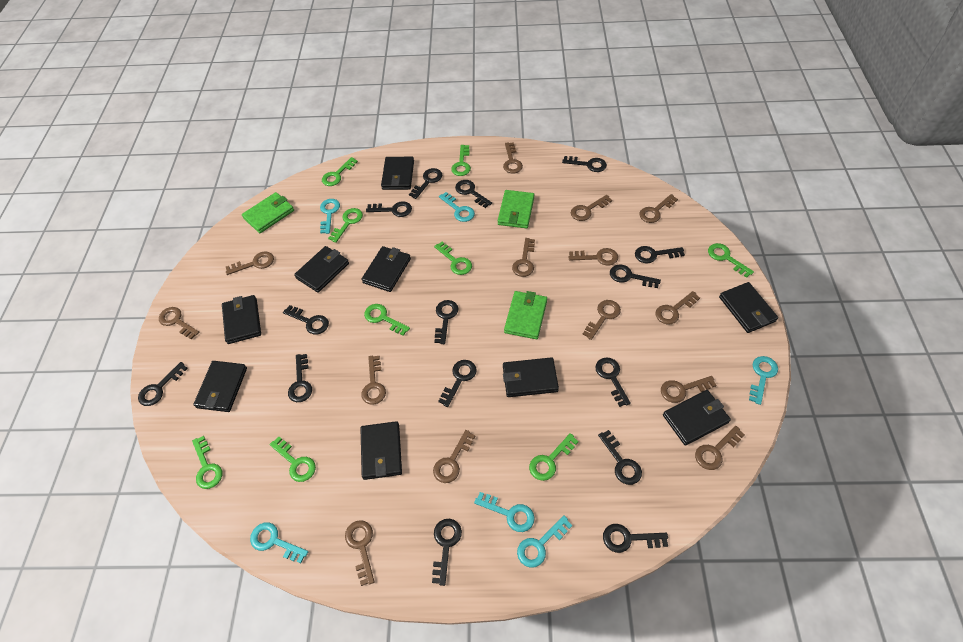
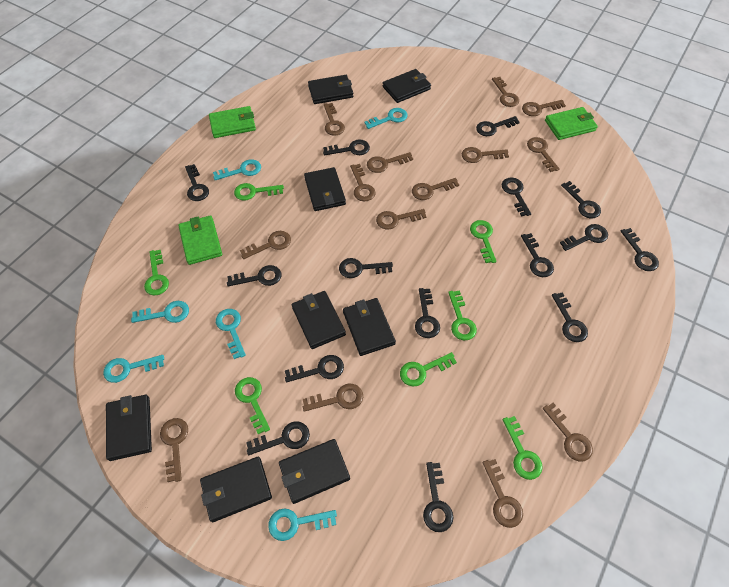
black wallet: 9 -> 8
green key: 9 -> 7

